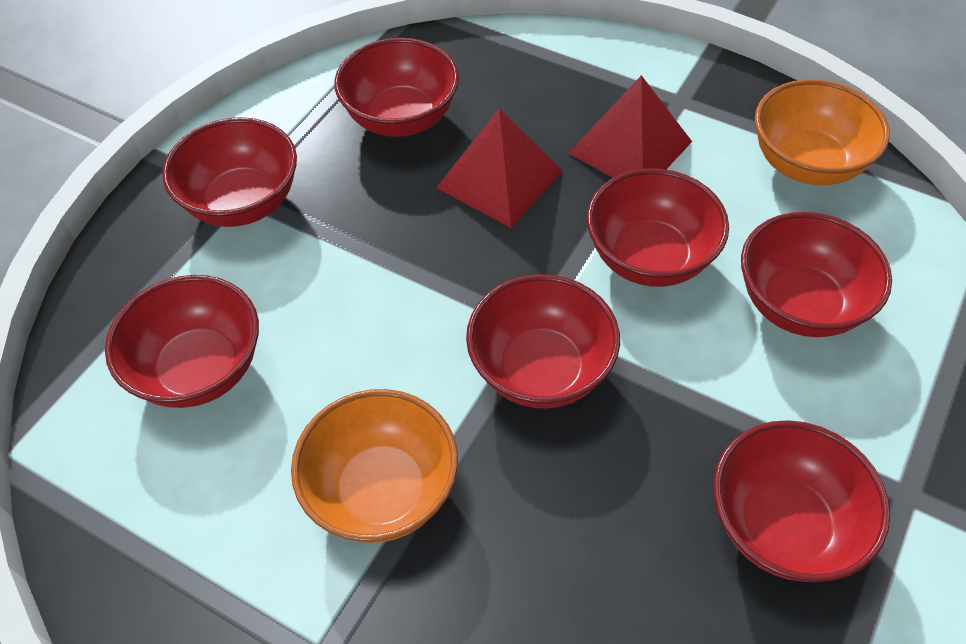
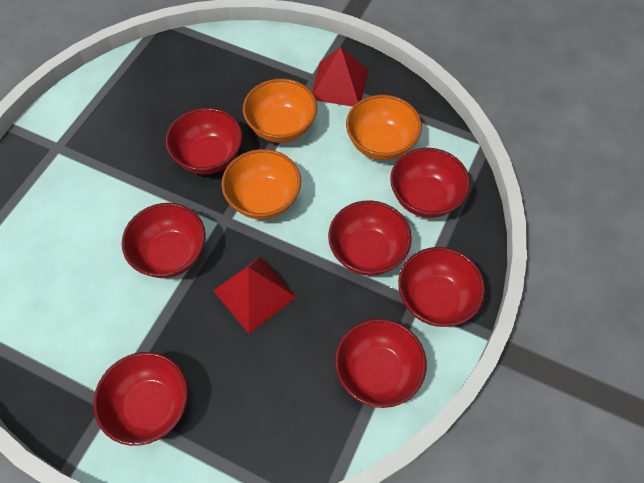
orange bowl: 2 -> 3

